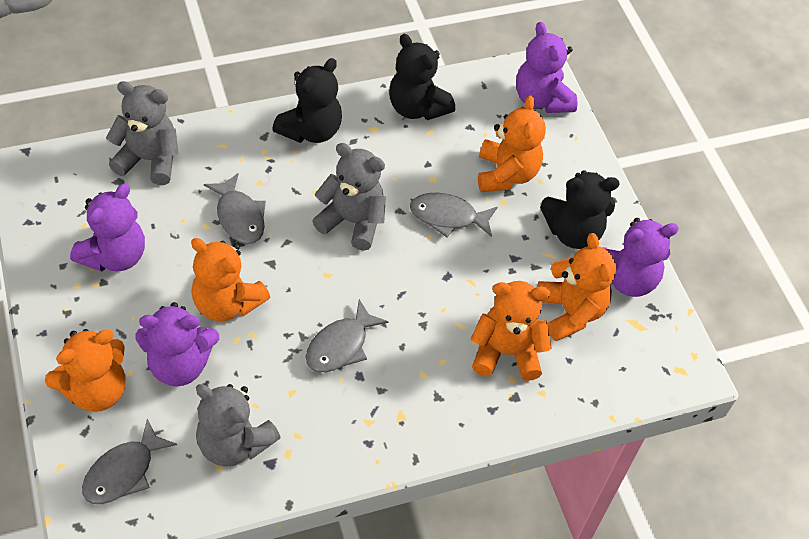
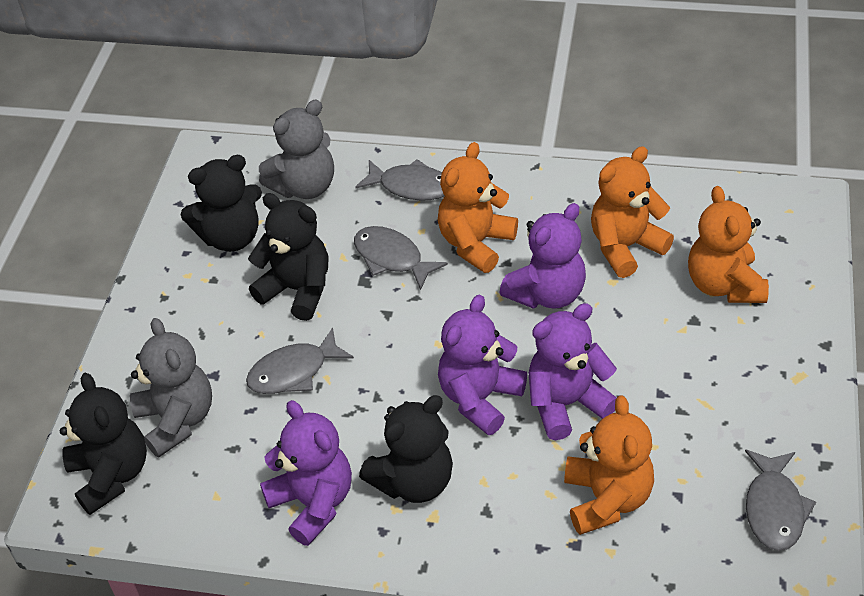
black teddy bear: 3 -> 4
grey teddy bear: 3 -> 2
orange teddy bear: 5 -> 4

